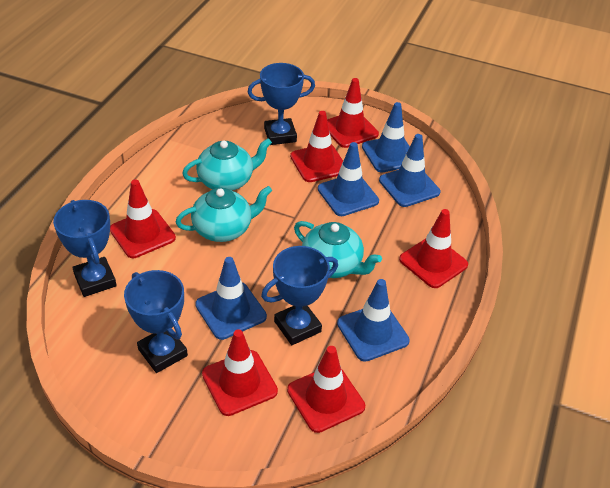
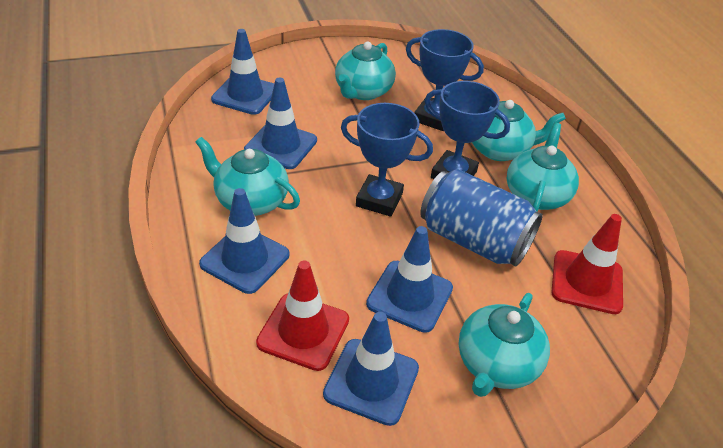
blue can: 0 -> 1
blue trophy: 4 -> 3
red traffic cone: 6 -> 2
turquoise teapot: 3 -> 5

